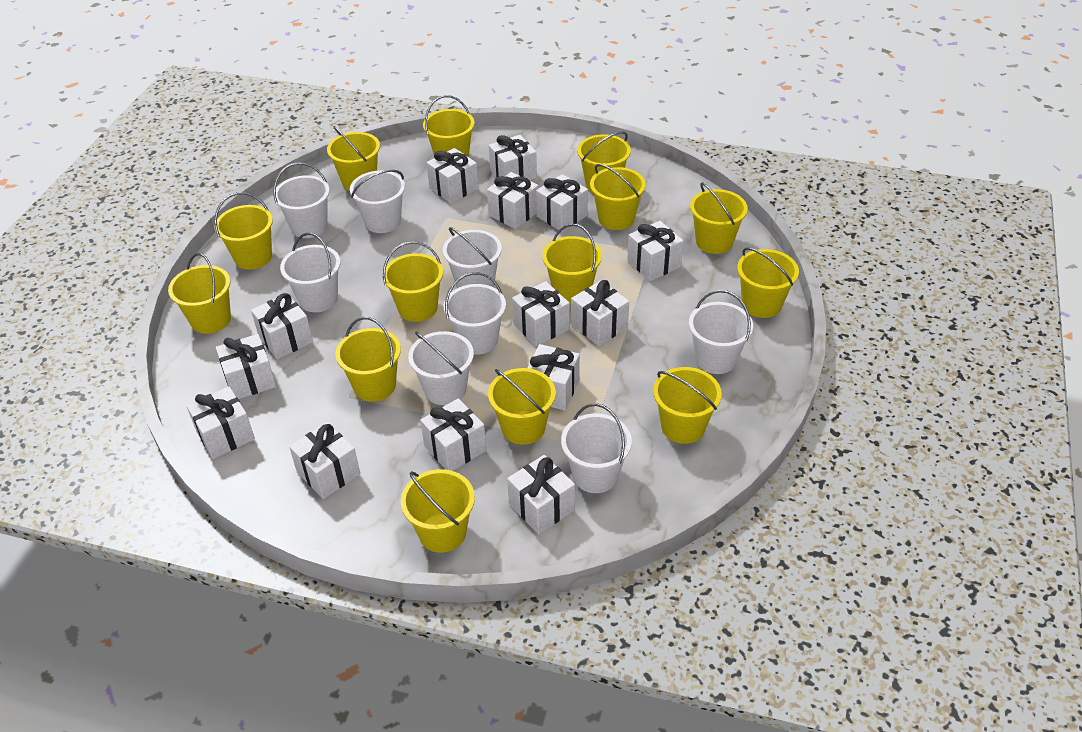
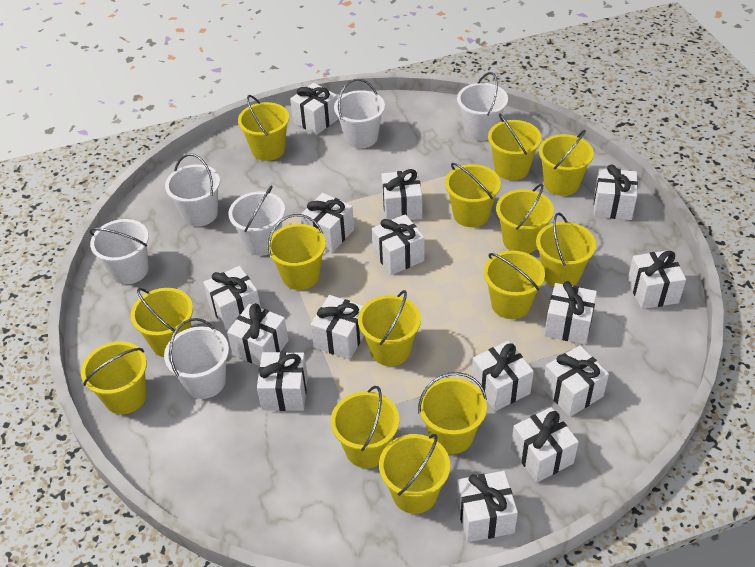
white bucket: 8 -> 6
white gift: 14 -> 15

